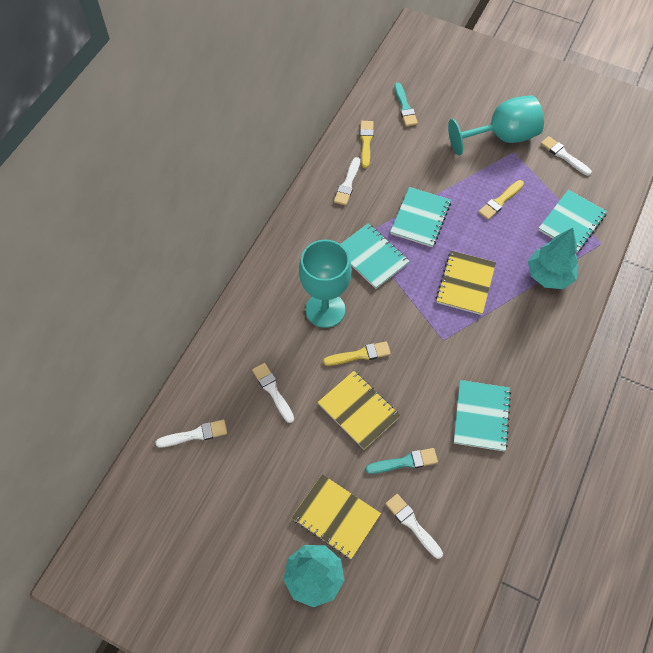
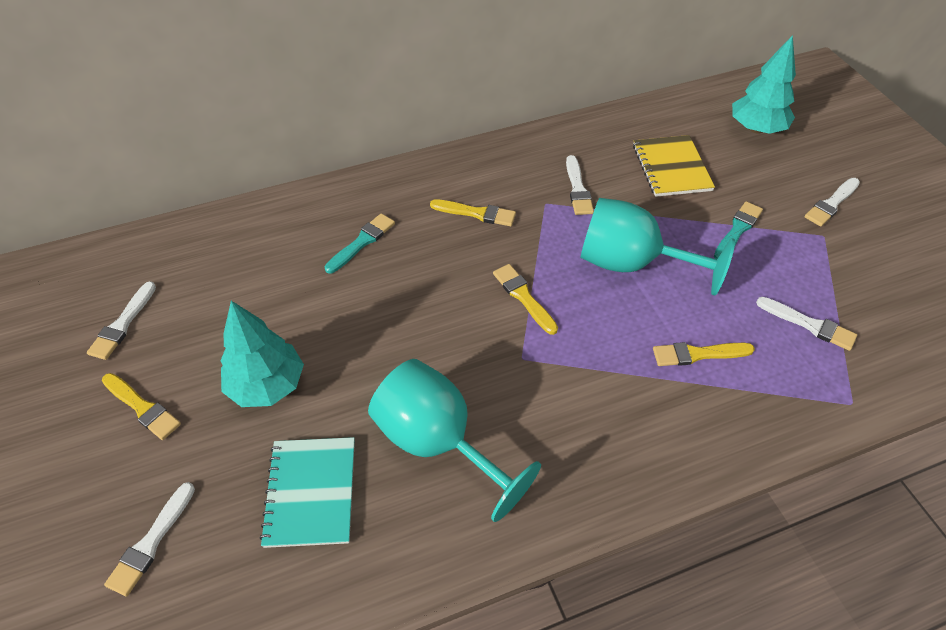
turquoise notebook: 4 -> 1
yellow brush: 3 -> 4
yellow notebook: 3 -> 1

